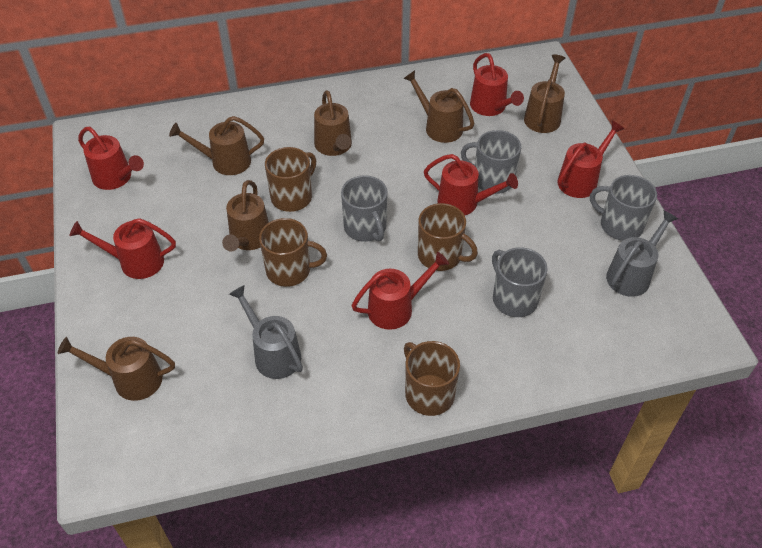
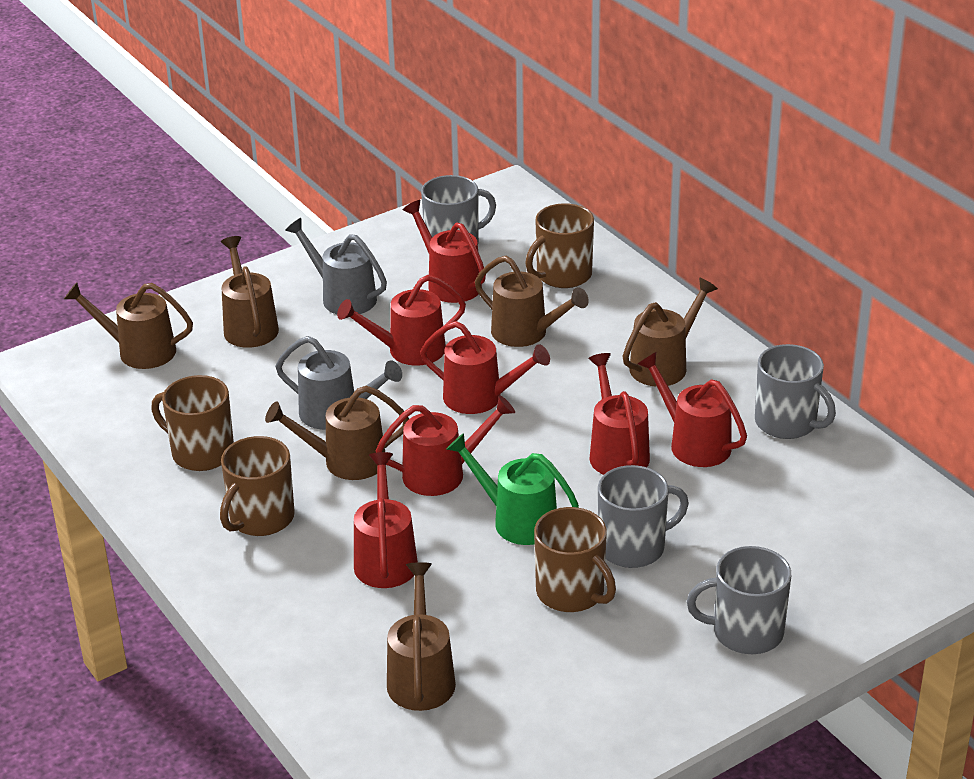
green watering can: 0 -> 1
red watering can: 6 -> 7

